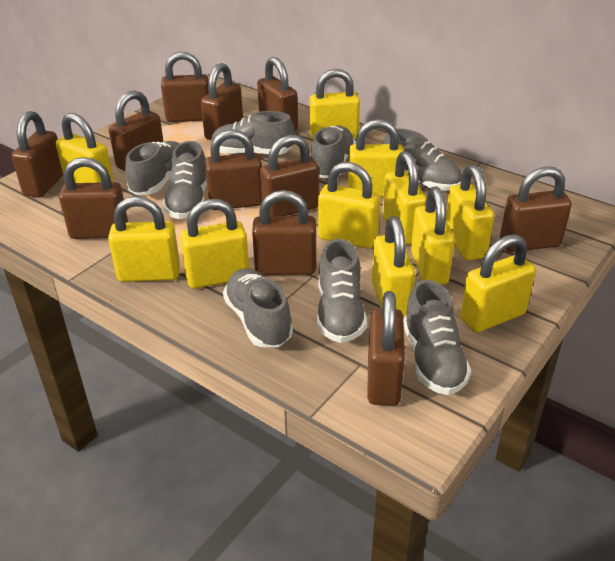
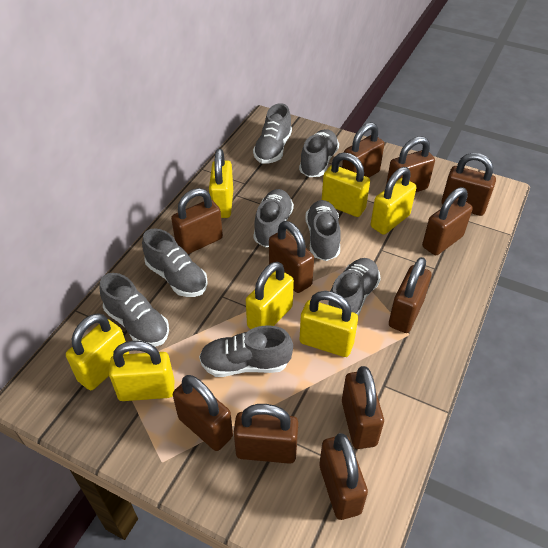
yellow padlock: 11 -> 7

